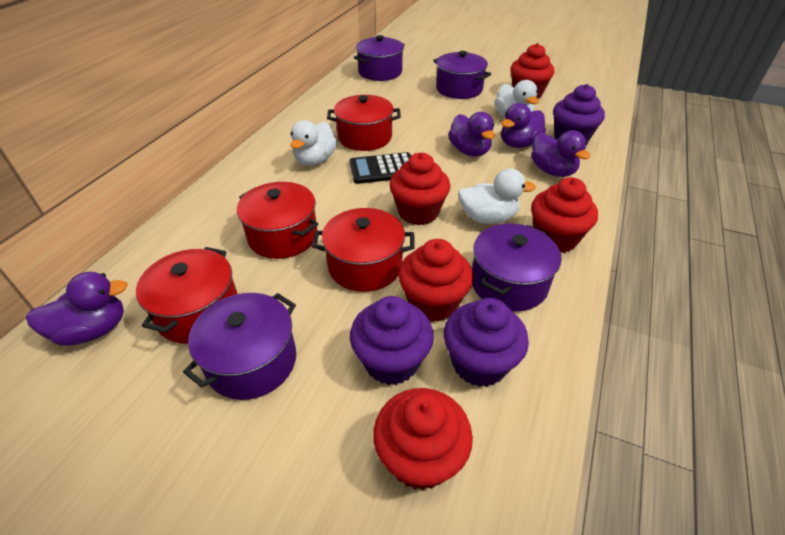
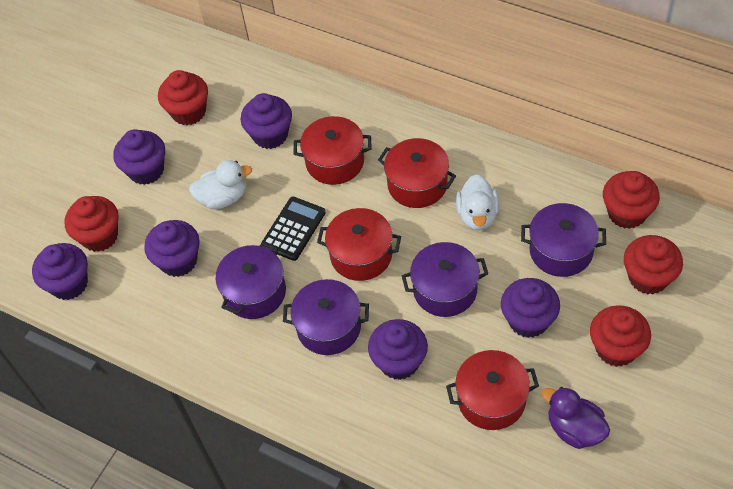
purple cupcake: 3 -> 6
purple duck: 4 -> 1
white duck: 3 -> 2

